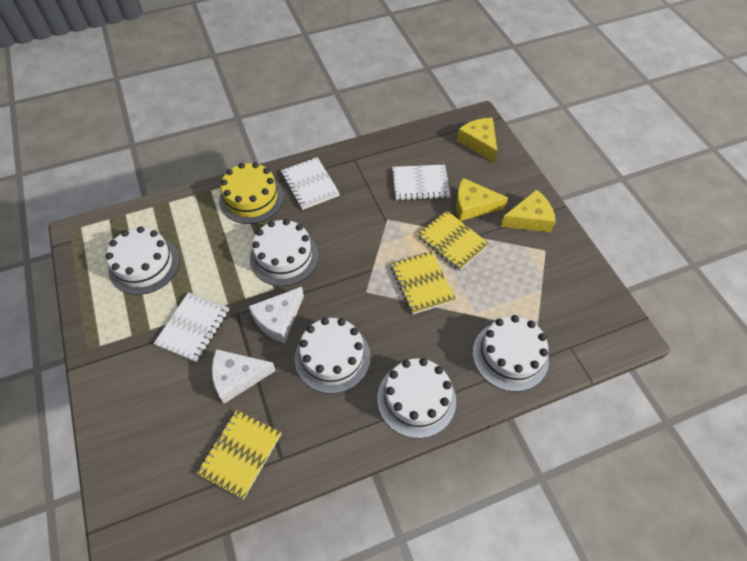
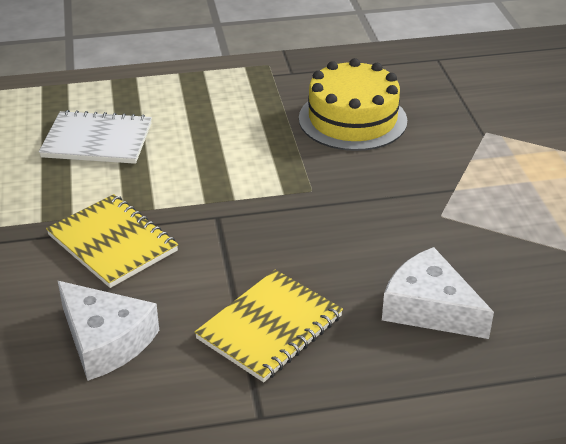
white cake: 5 -> 0
white notebook: 3 -> 1
yellow cheese: 3 -> 0
yellow notebook: 3 -> 2

